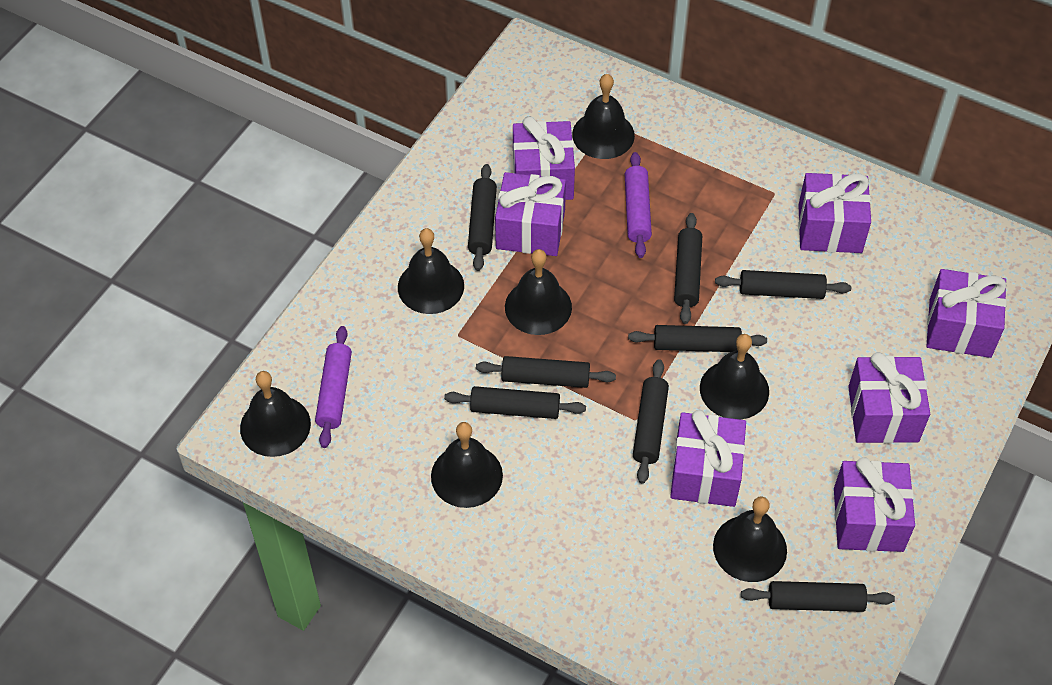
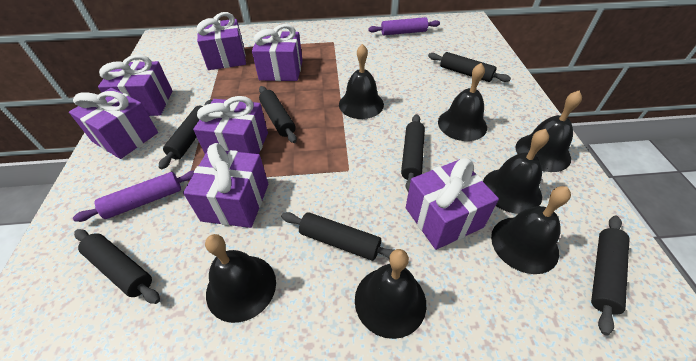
black rolling pin: 8 -> 7

